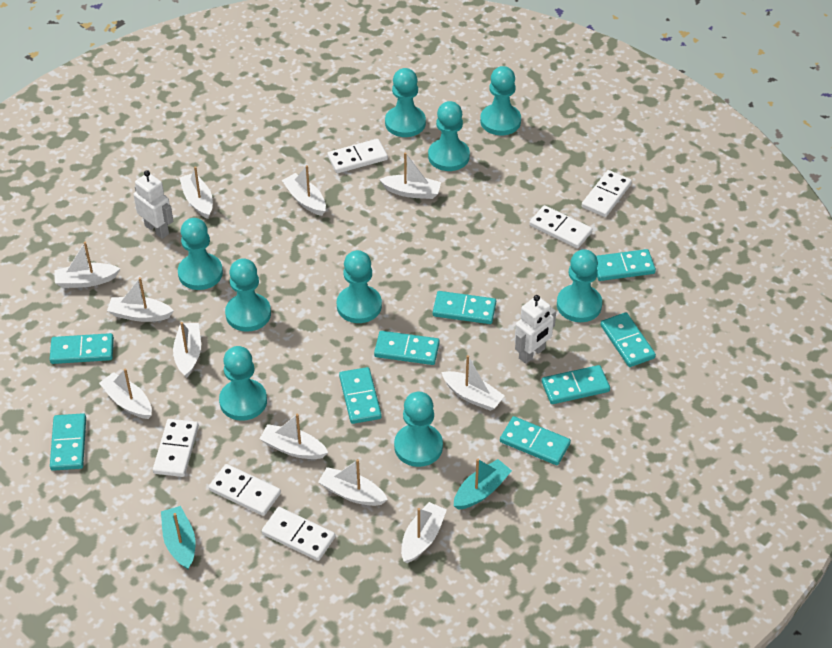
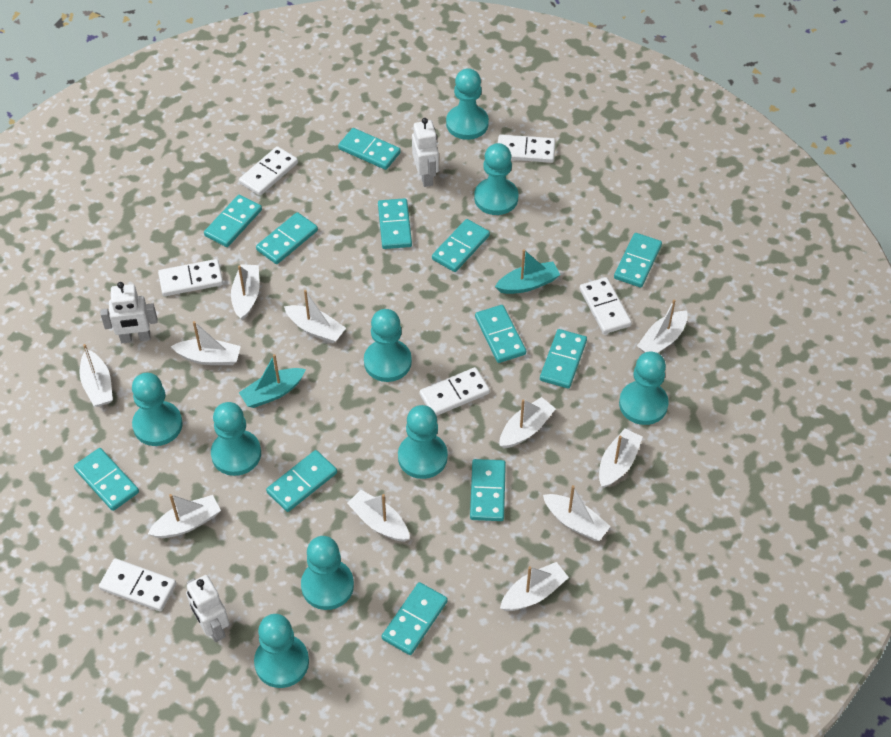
turquoise domino: 9 -> 12
white robot: 2 -> 3

